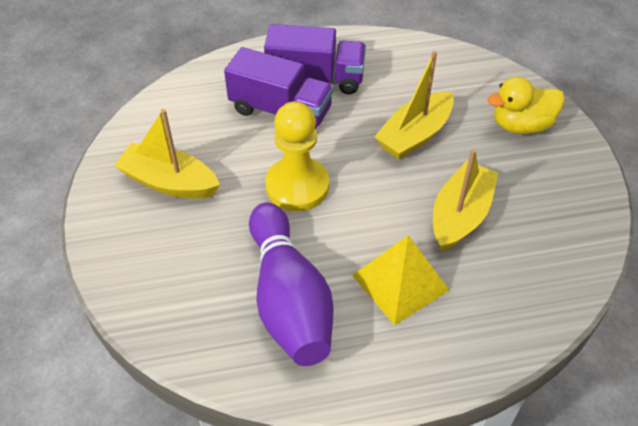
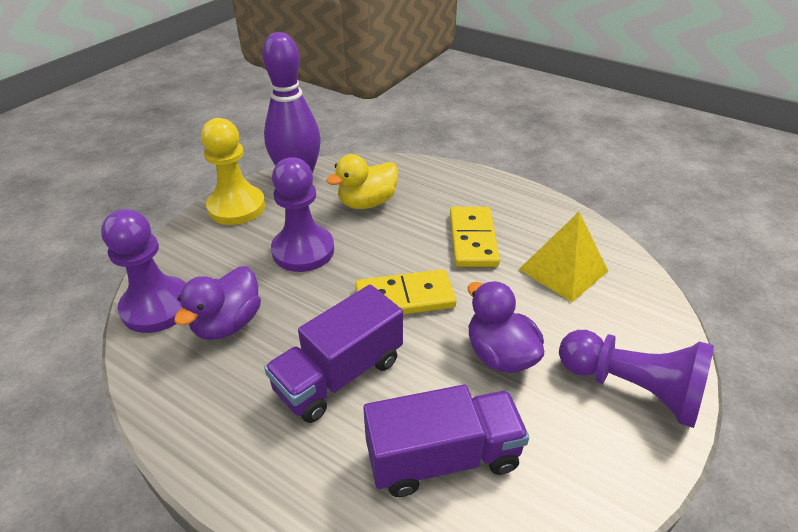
purple duck: 0 -> 2
purple pawn: 0 -> 3
yellow boat: 3 -> 0
yellow domino: 0 -> 2

